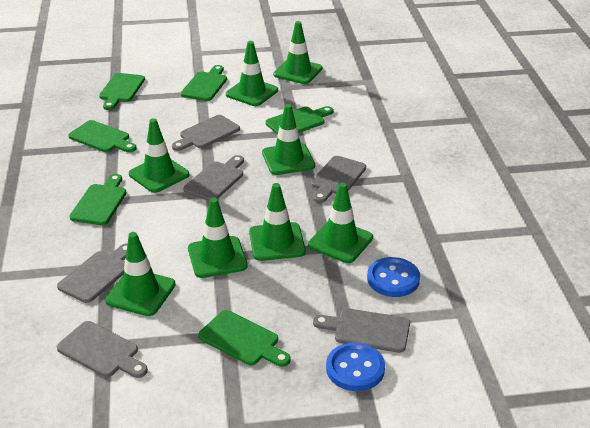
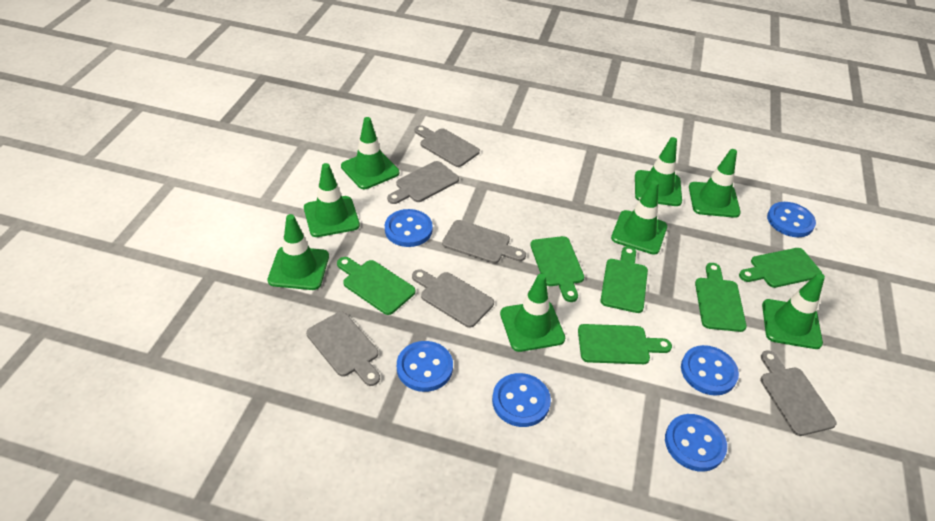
blue button: 2 -> 6

